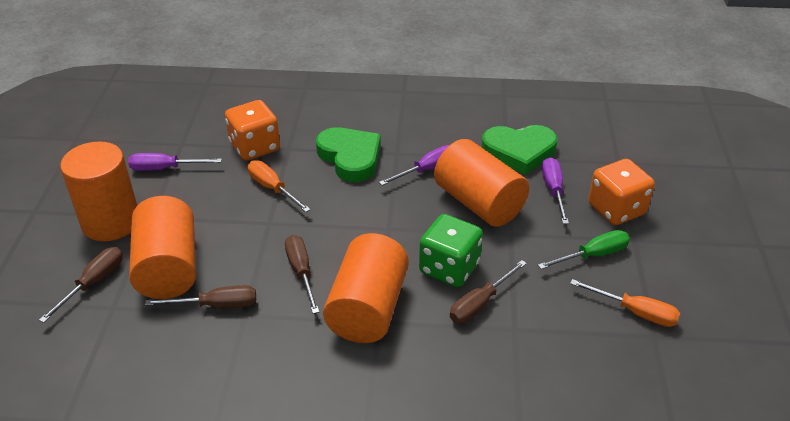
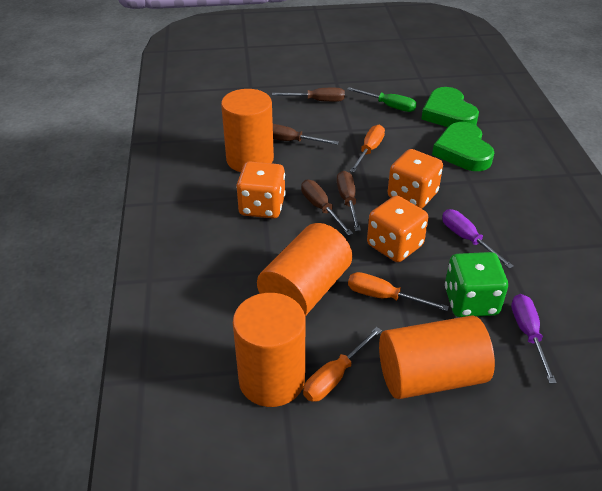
orange dice: 2 -> 3
orange screwdriver: 2 -> 3
purple screwdriver: 3 -> 2

